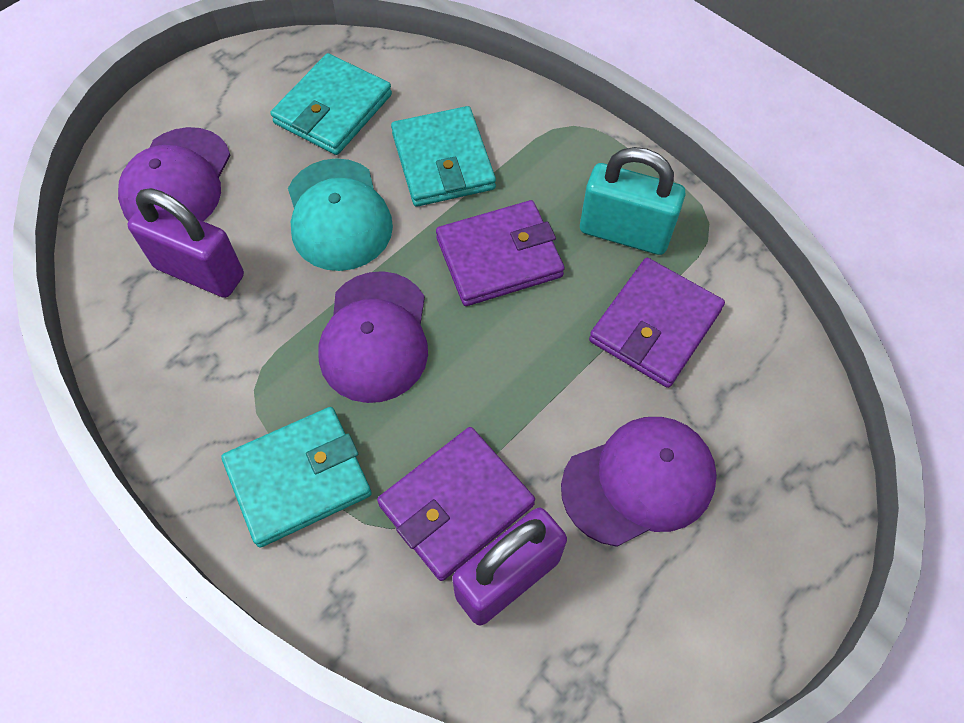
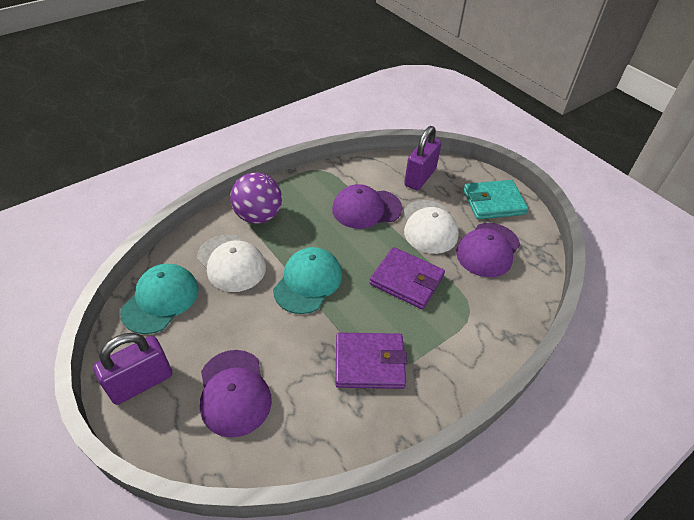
purple ball: 0 -> 1
purple wallet: 3 -> 2
turquoise cap: 1 -> 2
turquoise padlock: 1 -> 0
turquoise wallet: 3 -> 1
white cap: 0 -> 2

